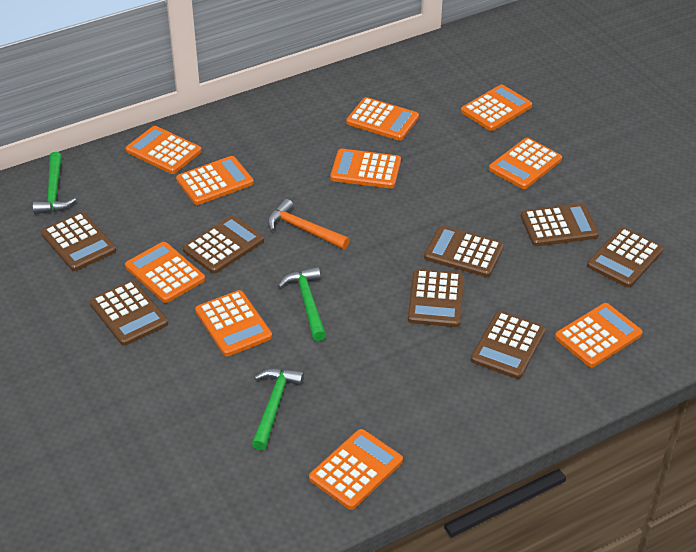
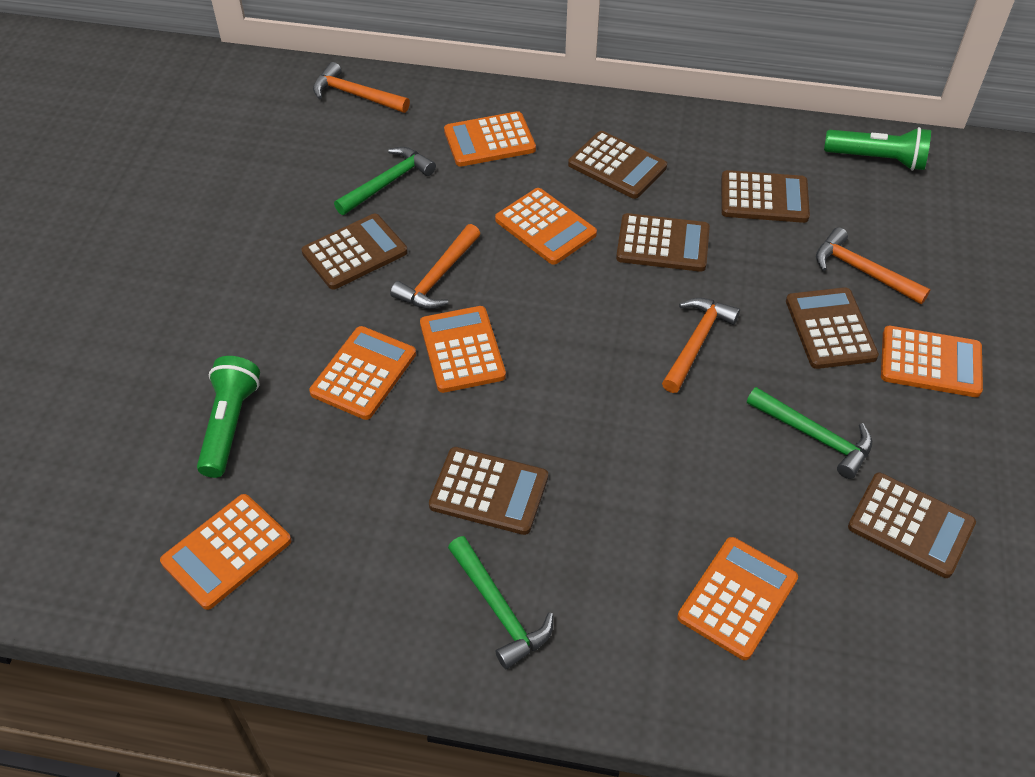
brown calculator: 8 -> 7
green flashlight: 0 -> 2
orange calculator: 10 -> 7
orange hammer: 1 -> 4

